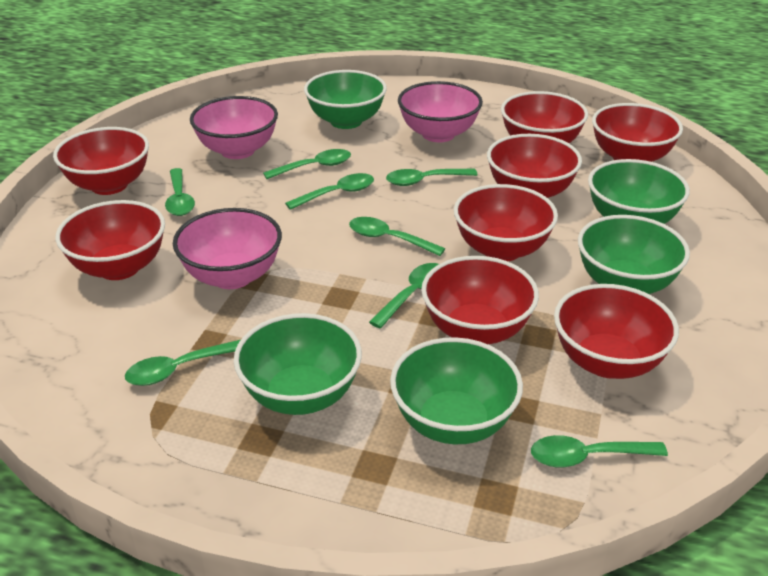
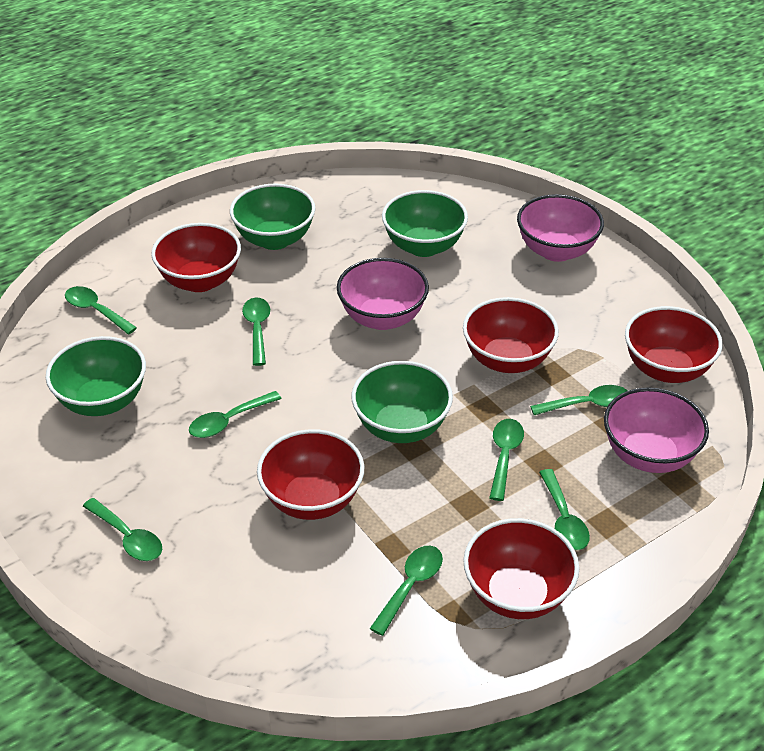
green bowl: 5 -> 4
red bowl: 8 -> 5

